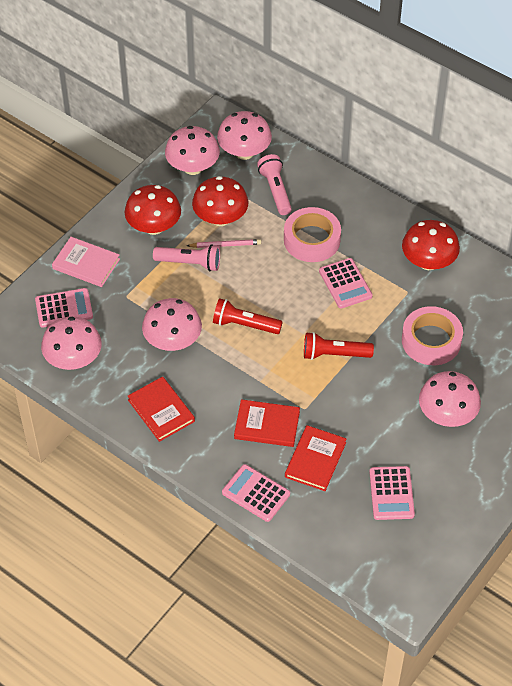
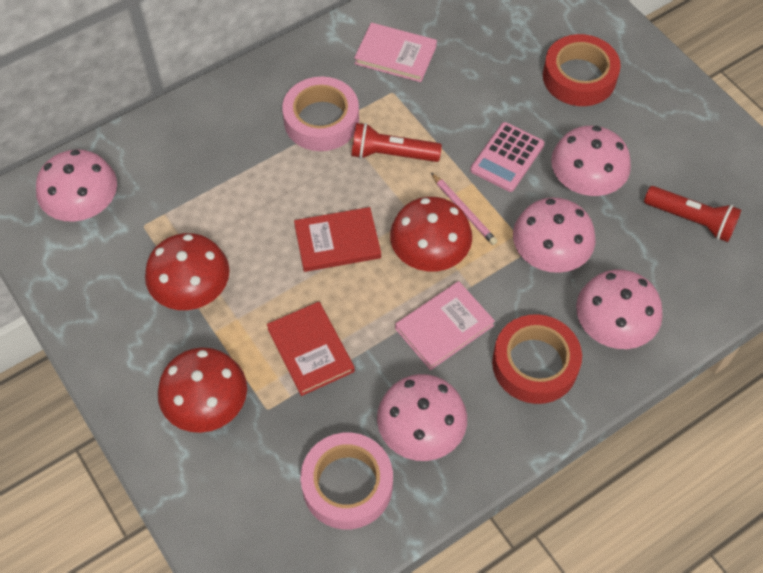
pink book: 1 -> 2
pink calculator: 4 -> 1
pink flashlight: 2 -> 0
red book: 3 -> 2
red tape: 0 -> 2

